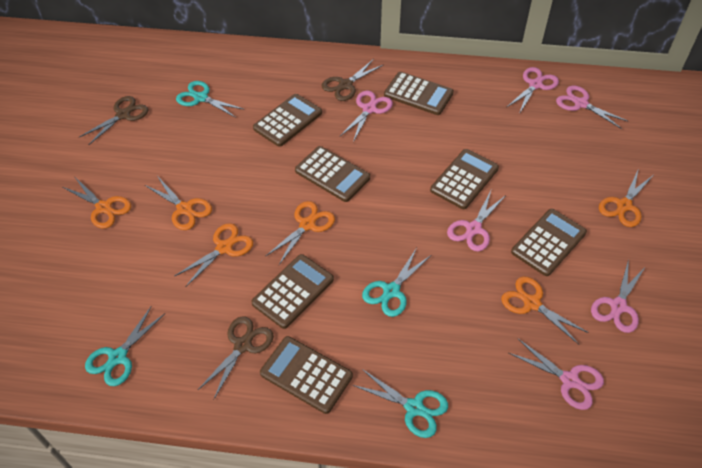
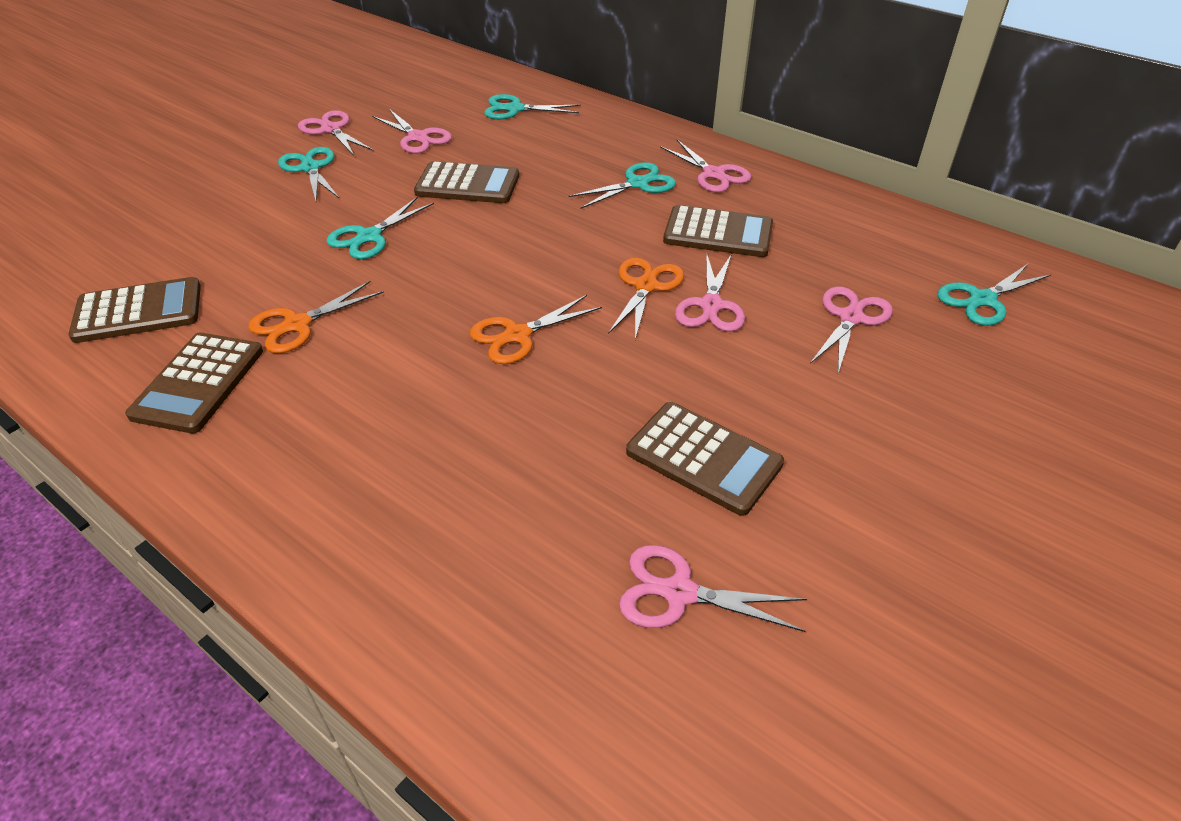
brown calculator: 7 -> 5
brown scissors: 3 -> 0
orange scissors: 6 -> 3
turquoise scissors: 4 -> 5

